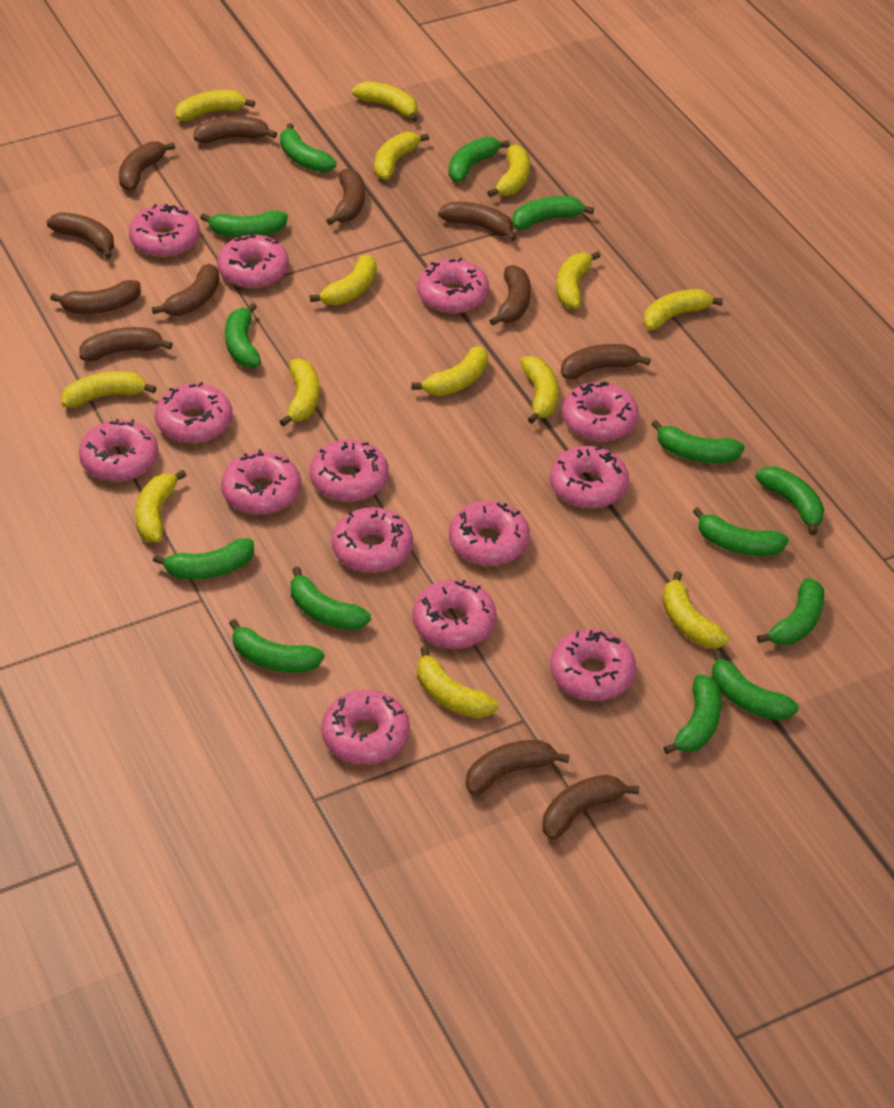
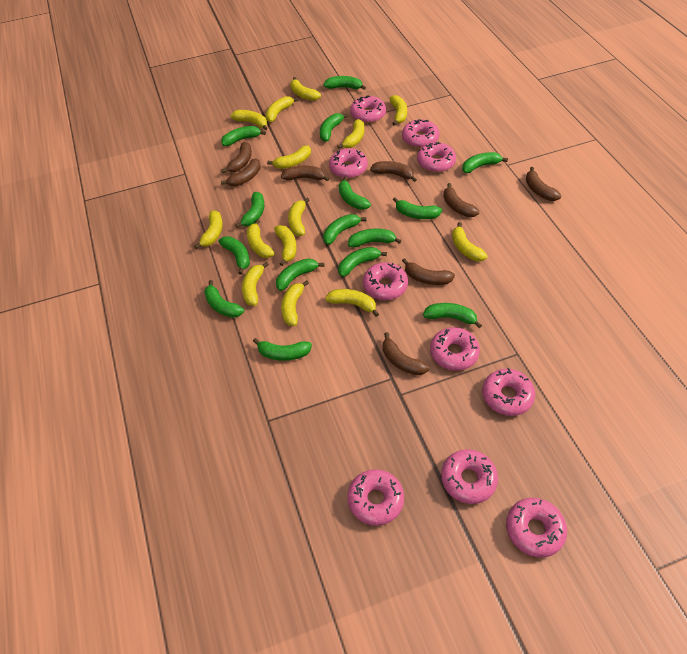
brown banana: 12 -> 8
green banana: 14 -> 15
pink donut: 14 -> 10

